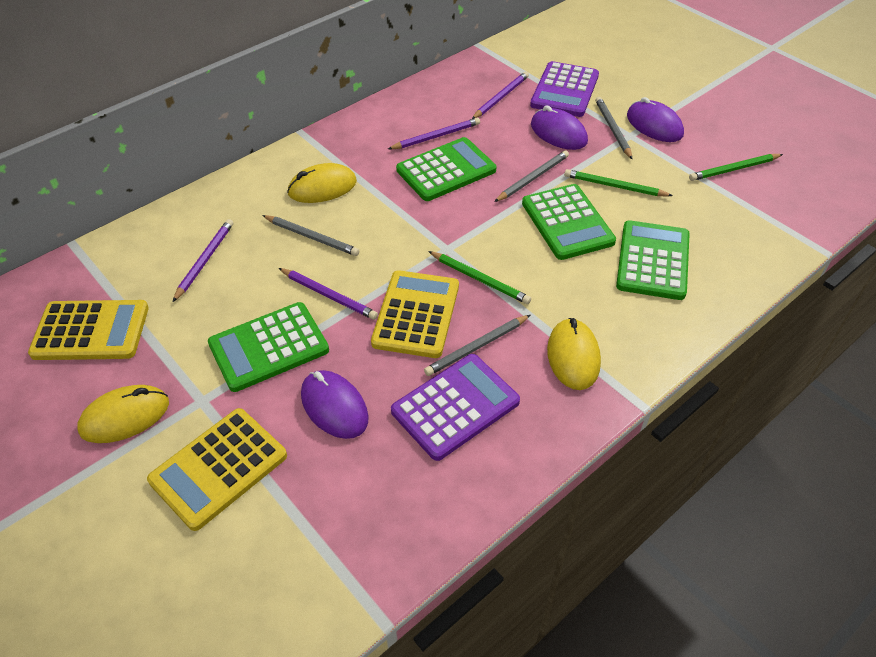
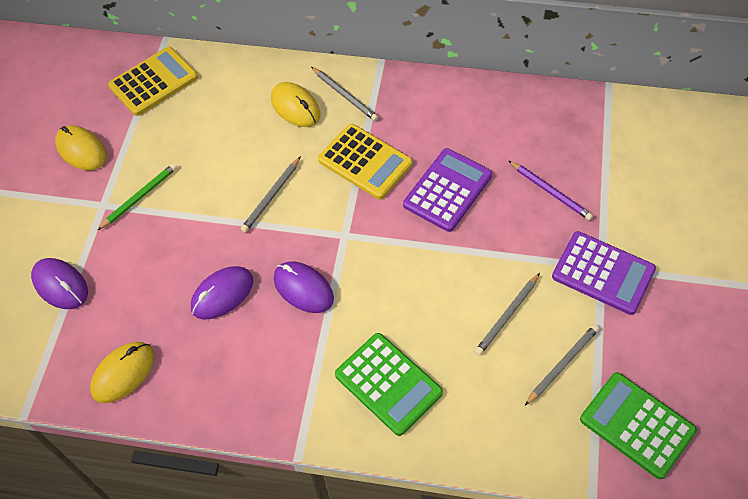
green calculator: 4 -> 2
green pencil: 3 -> 1
purple pencil: 4 -> 1
yellow calculator: 3 -> 2

